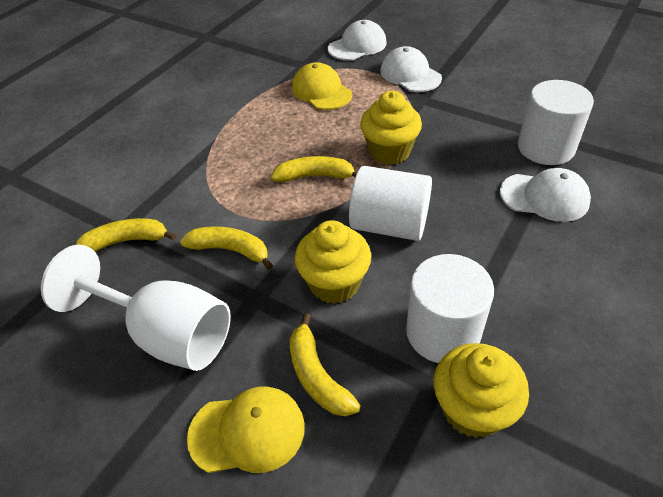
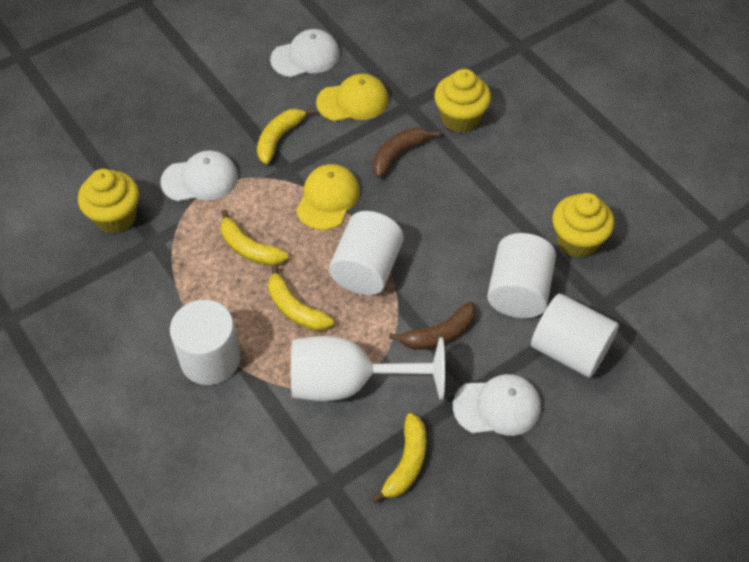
brown banana: 0 -> 2
white cylinder: 3 -> 4

